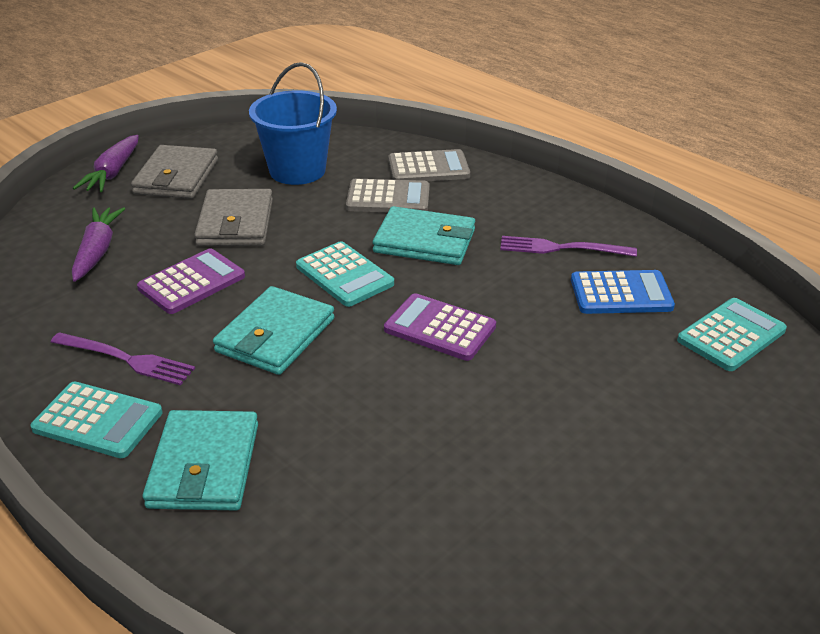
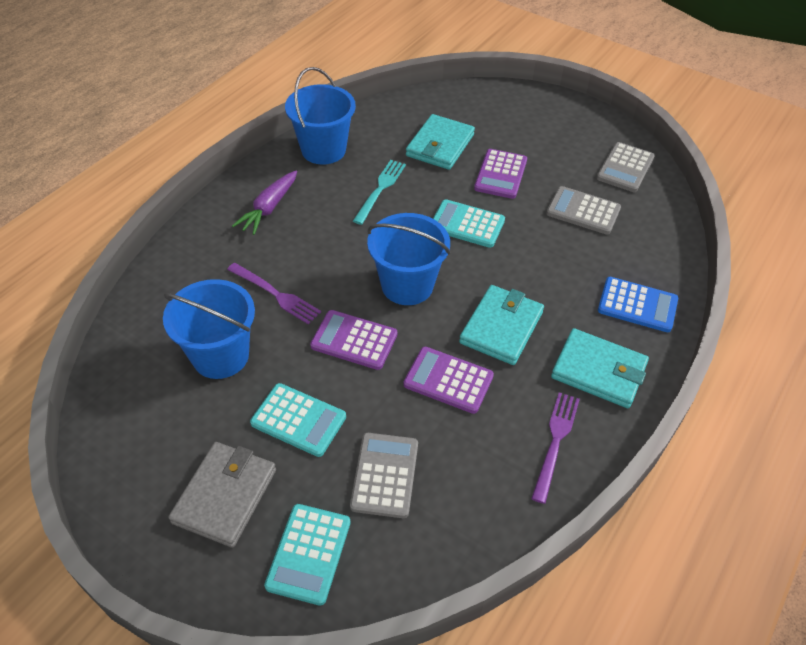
blue bucket: 1 -> 3
grey calculator: 2 -> 3
grey wallet: 2 -> 1
purple calculator: 2 -> 3
purple carrot: 2 -> 1
turquoise fork: 0 -> 1

